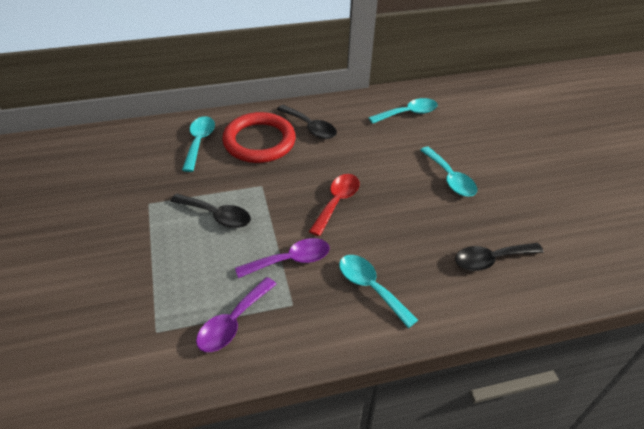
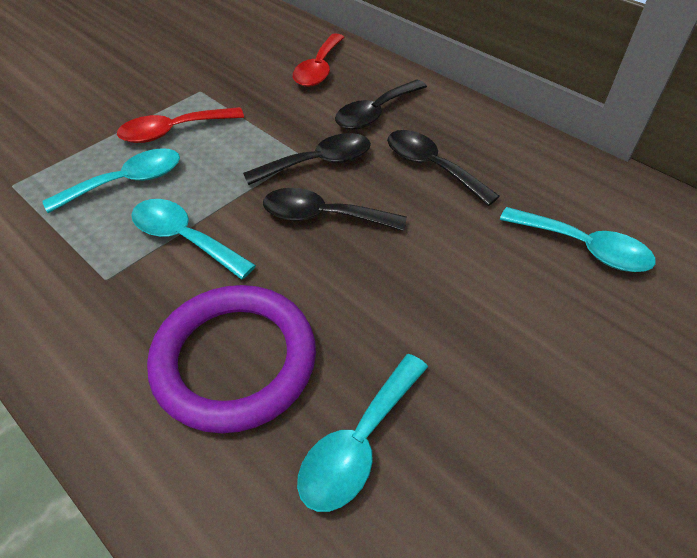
black spoon: 3 -> 4
purple ring: 0 -> 1
purple spoon: 2 -> 0
red ring: 1 -> 0
red spoon: 1 -> 2

